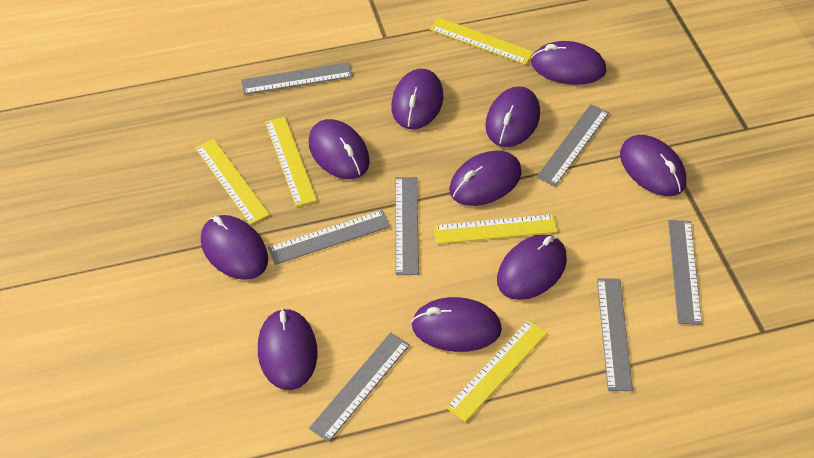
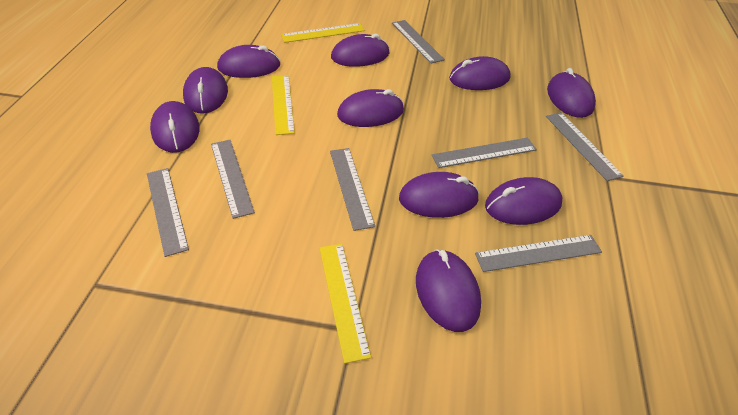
yellow ruler: 5 -> 3

